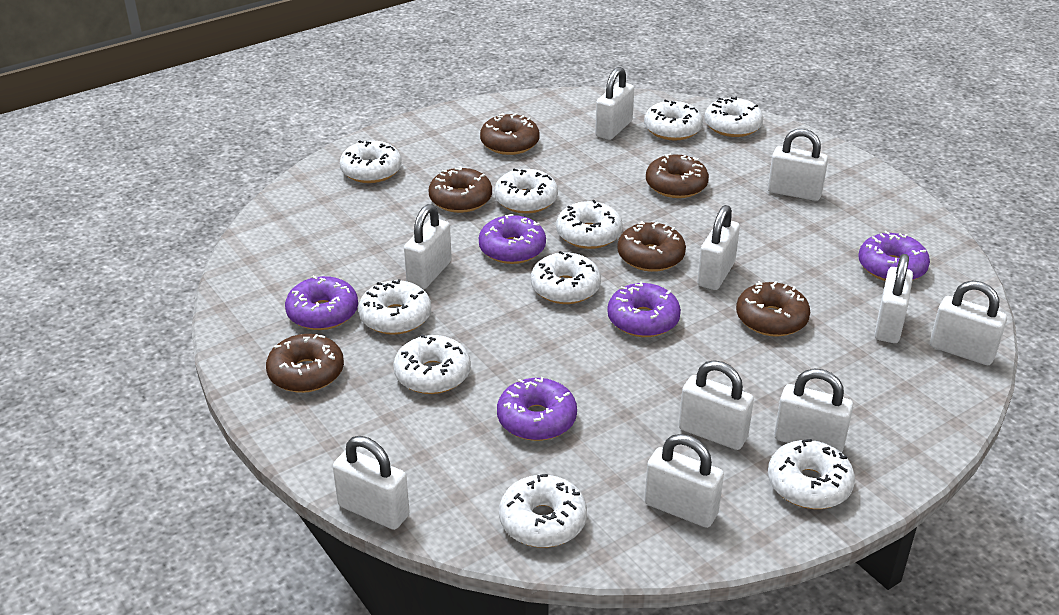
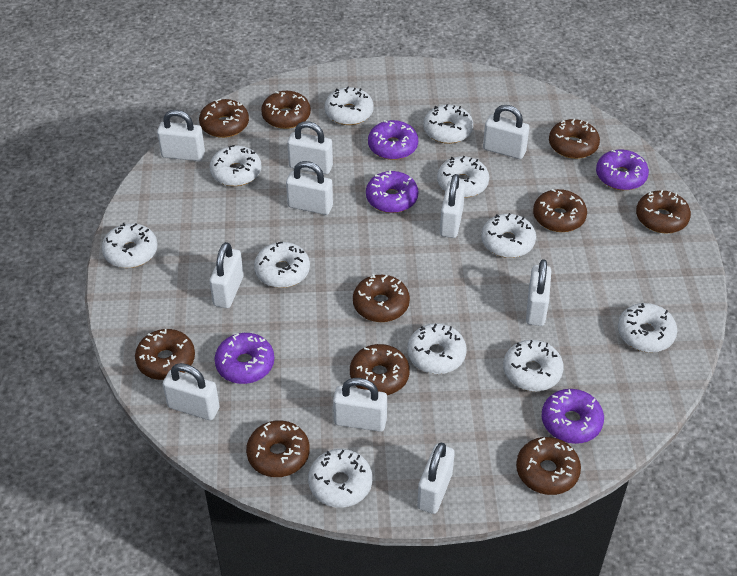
brown donut: 6 -> 10
white donut: 10 -> 11

